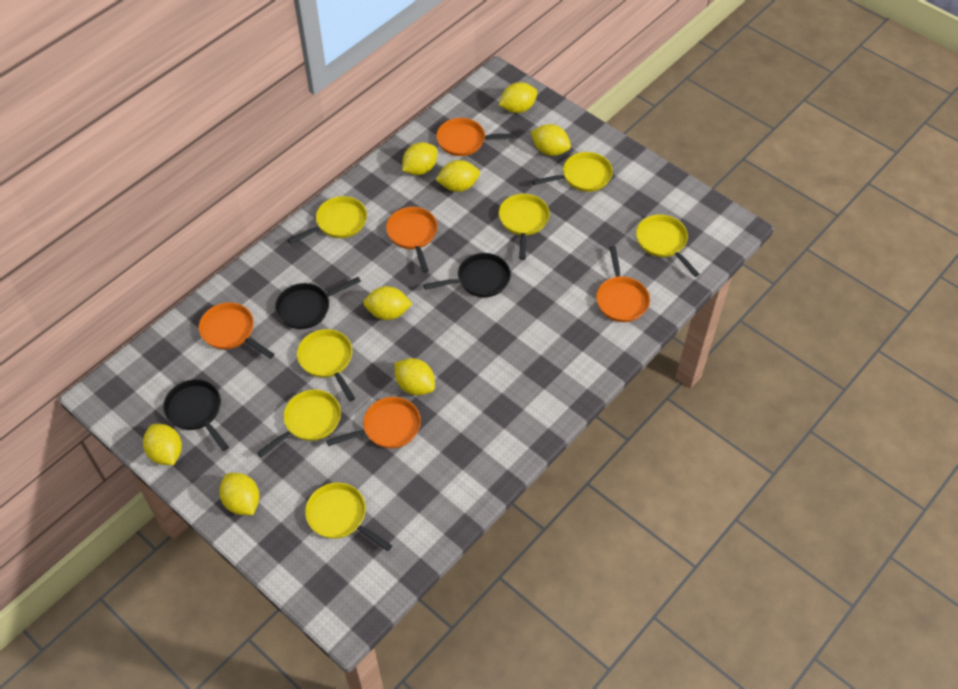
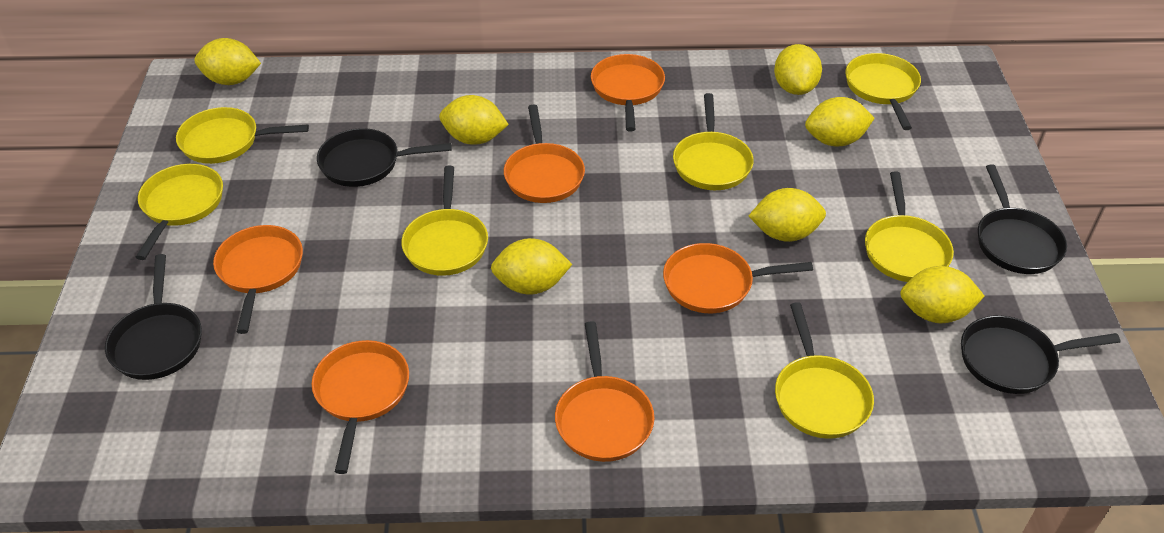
black pan: 3 -> 4
orange pan: 5 -> 6
yellow lemon: 8 -> 7

